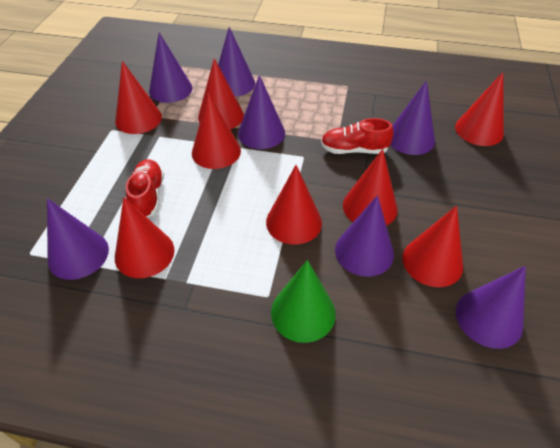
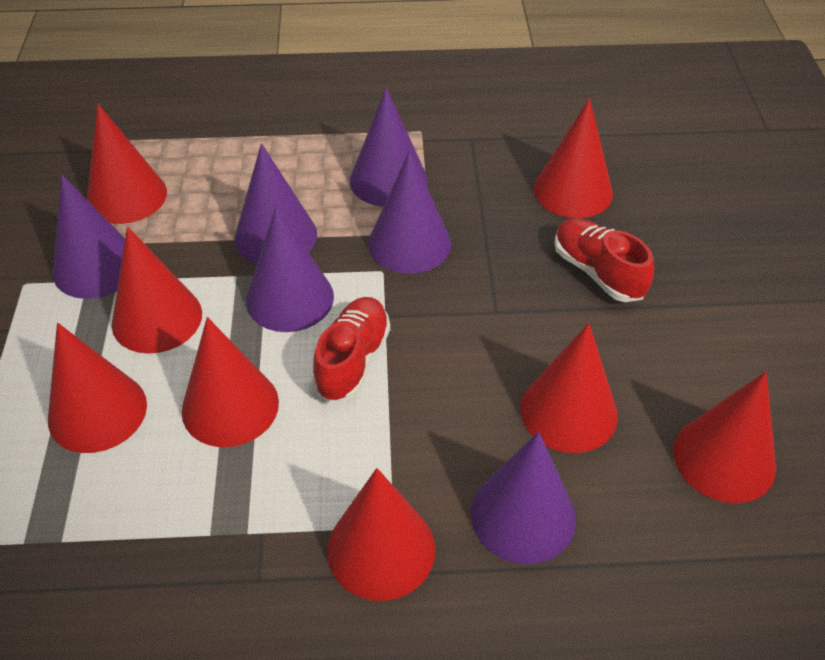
green cone: 1 -> 0
purple cone: 7 -> 6

